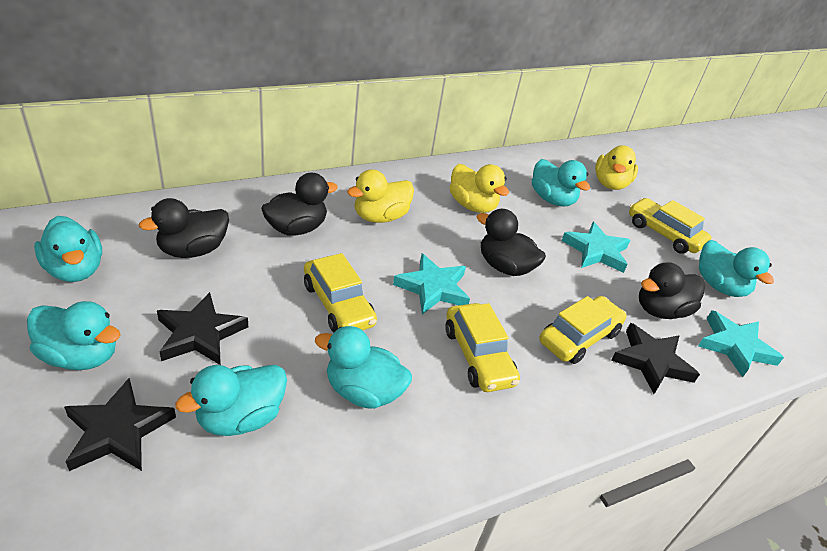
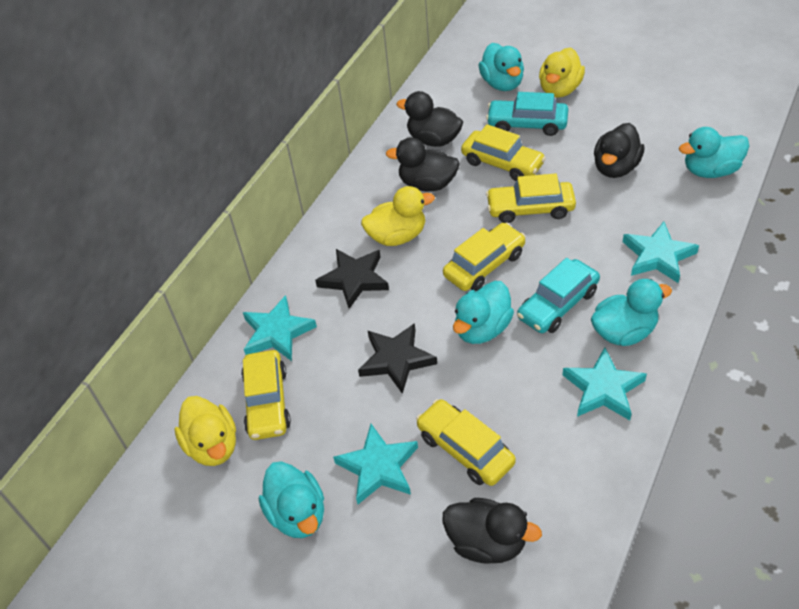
black star: 3 -> 2
turquoise car: 0 -> 2
turquoise duck: 6 -> 5
turquoise star: 3 -> 4
yellow car: 4 -> 5

